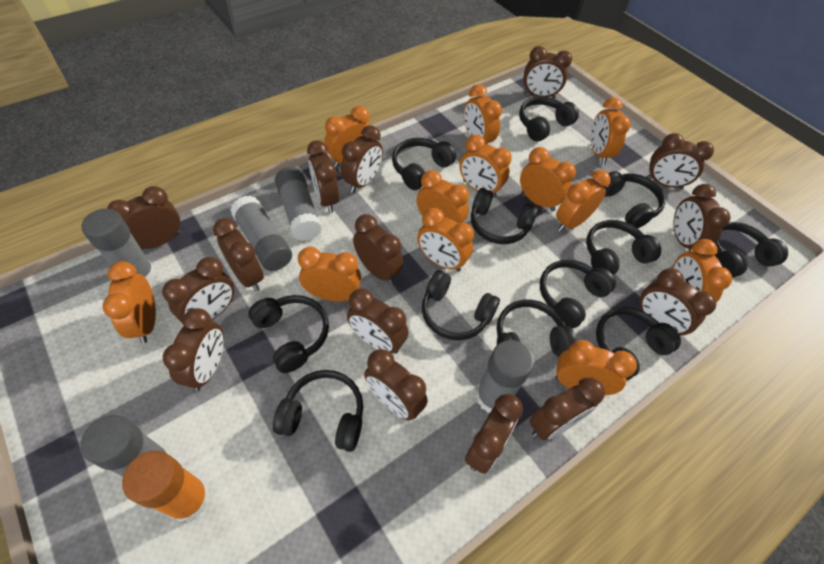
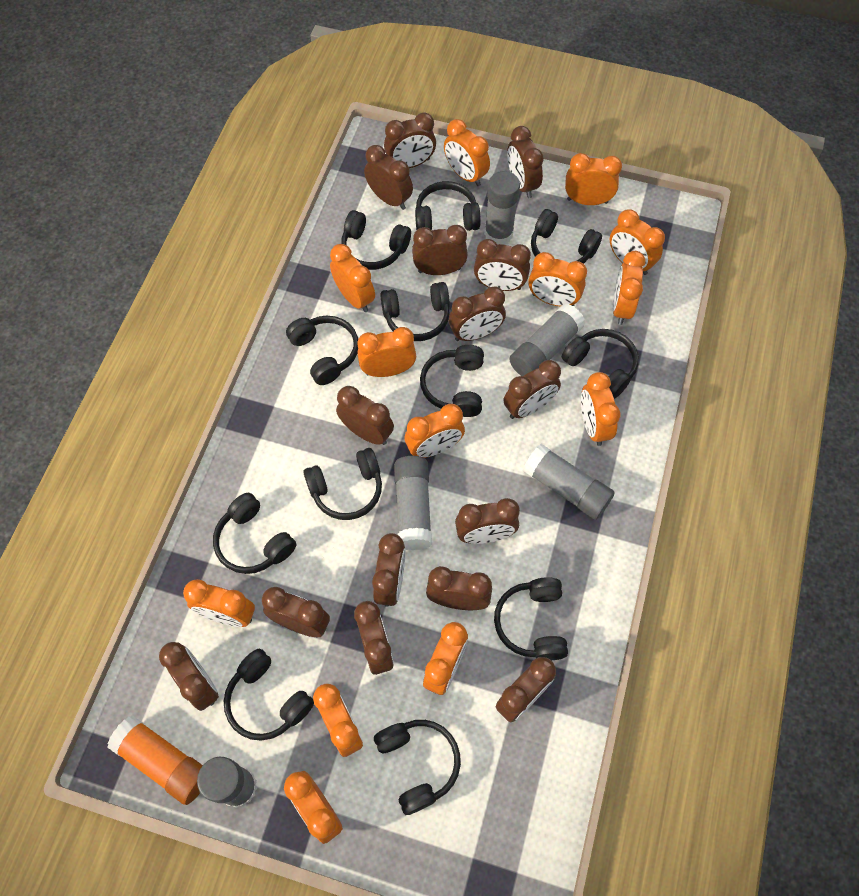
orange clock: 12 -> 13

